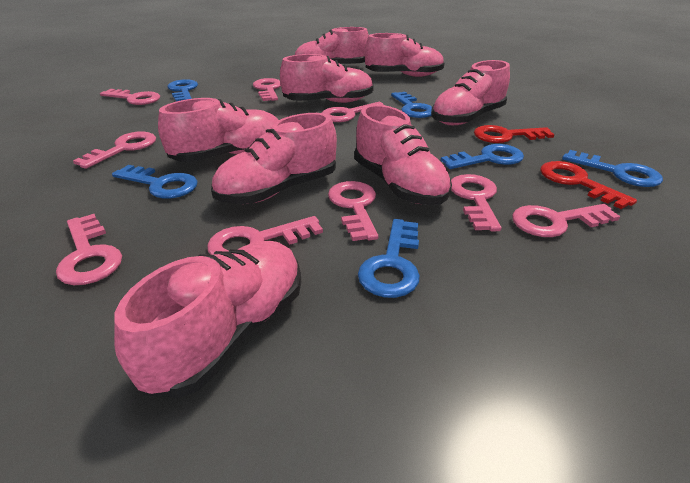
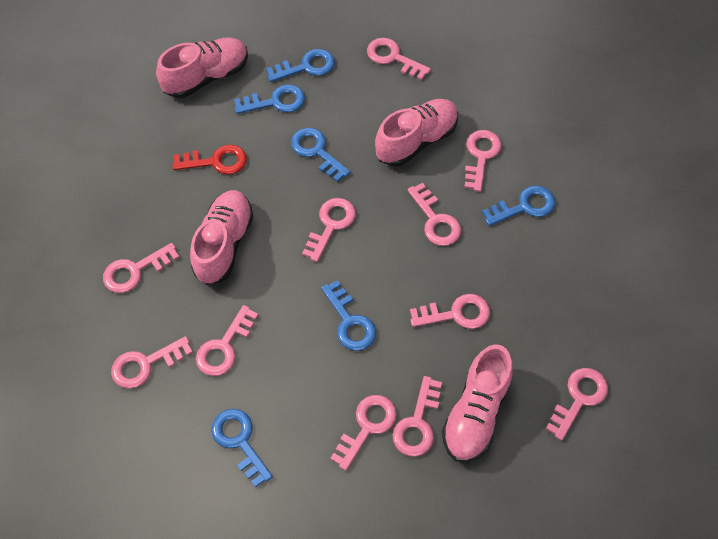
pink key: 9 -> 11
pink shoe: 8 -> 4
red key: 2 -> 1

